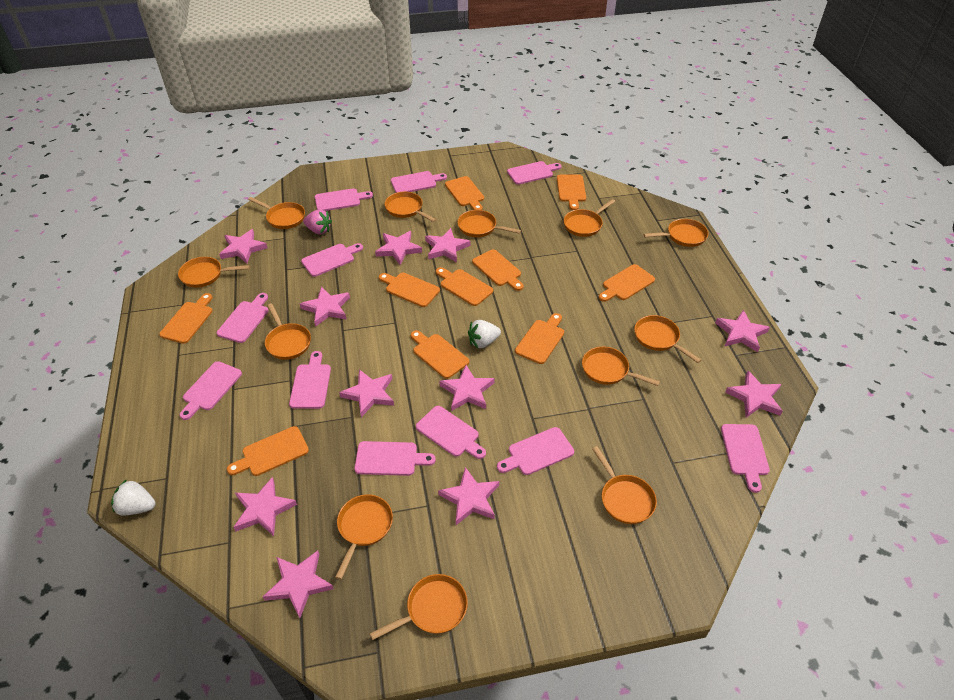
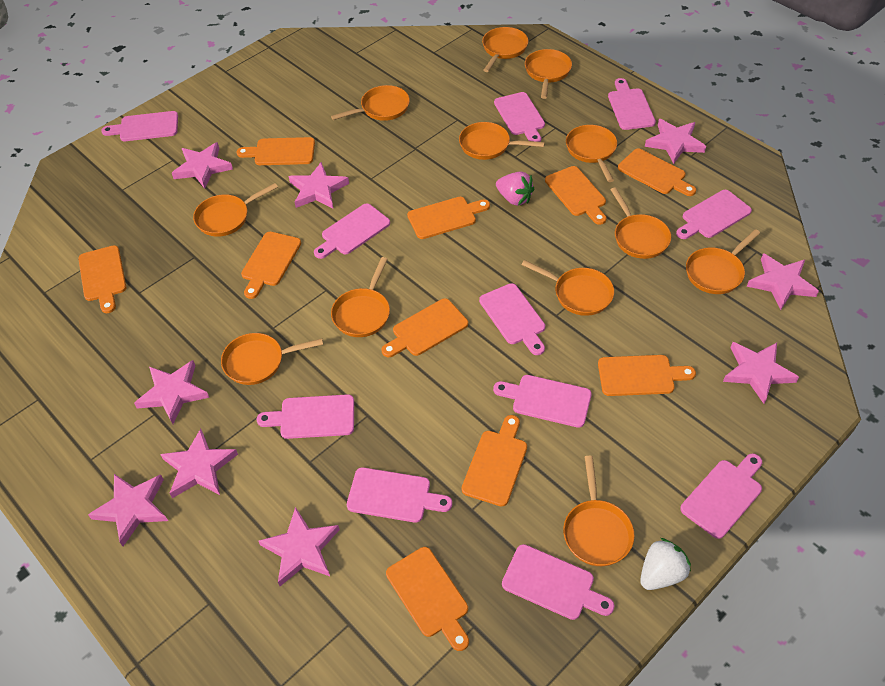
pink star: 11 -> 9
white strawberry: 2 -> 1

